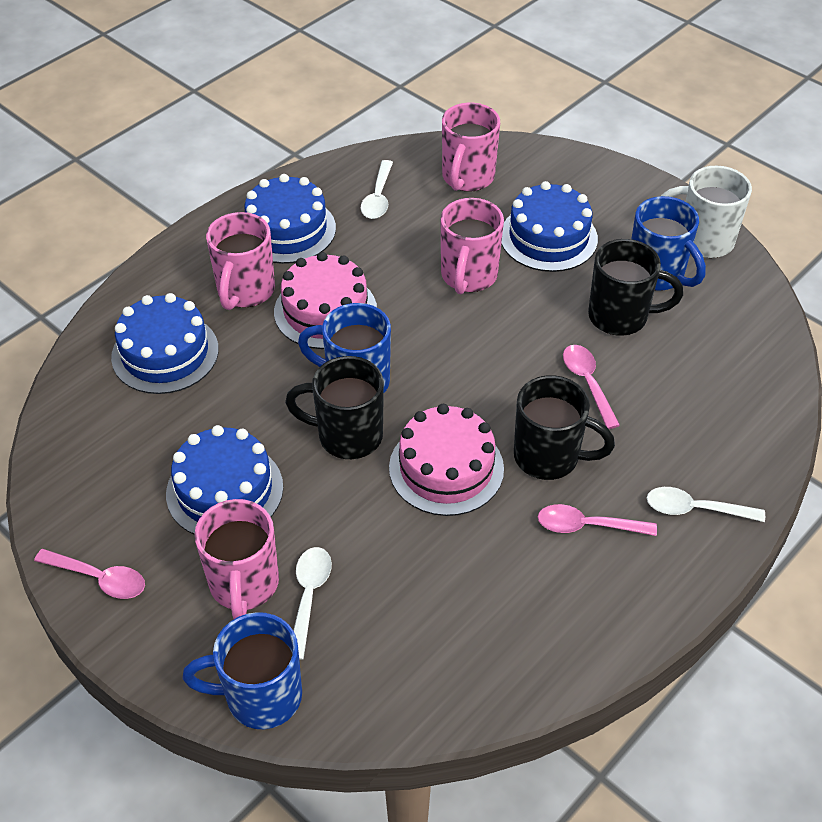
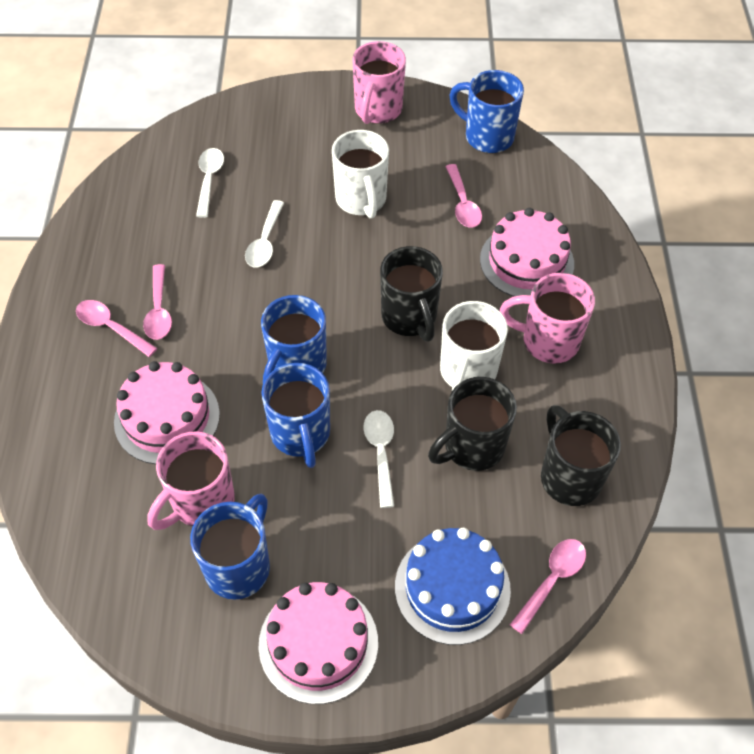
blue cake: 4 -> 1
blue mug: 3 -> 4
pink cake: 2 -> 3
pink mug: 4 -> 3
pink spoon: 3 -> 4
white mug: 1 -> 2

